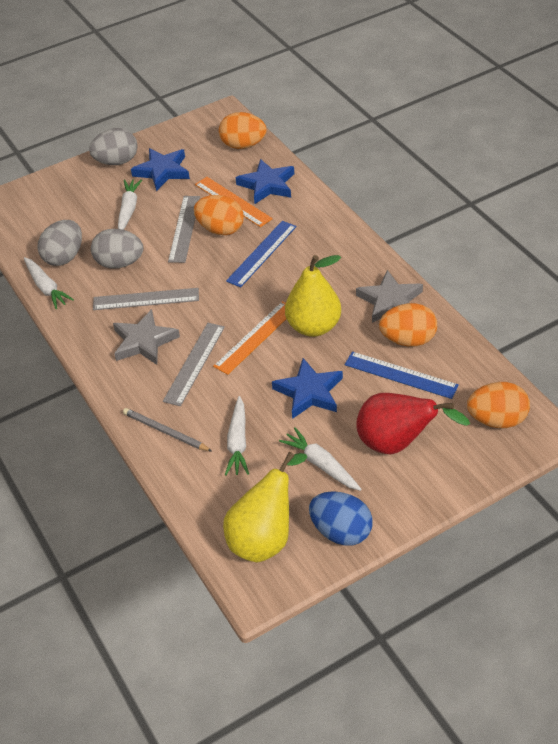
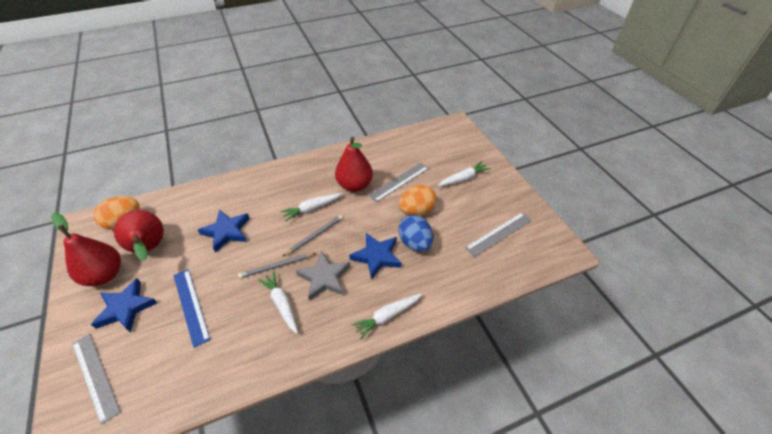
blue ruler: 2 -> 1
grey egg: 3 -> 0
grey pencil: 1 -> 2
grey star: 2 -> 1
orange egg: 4 -> 2
orange ruler: 2 -> 0
red pear: 1 -> 3
yellow pear: 2 -> 0

